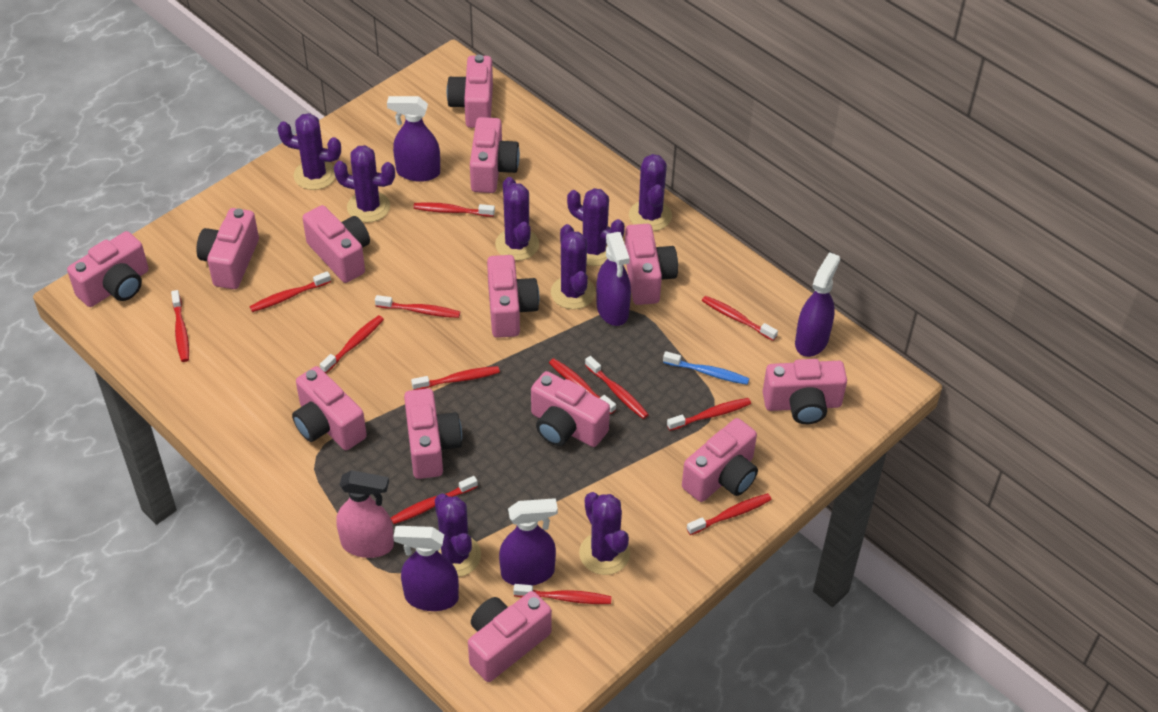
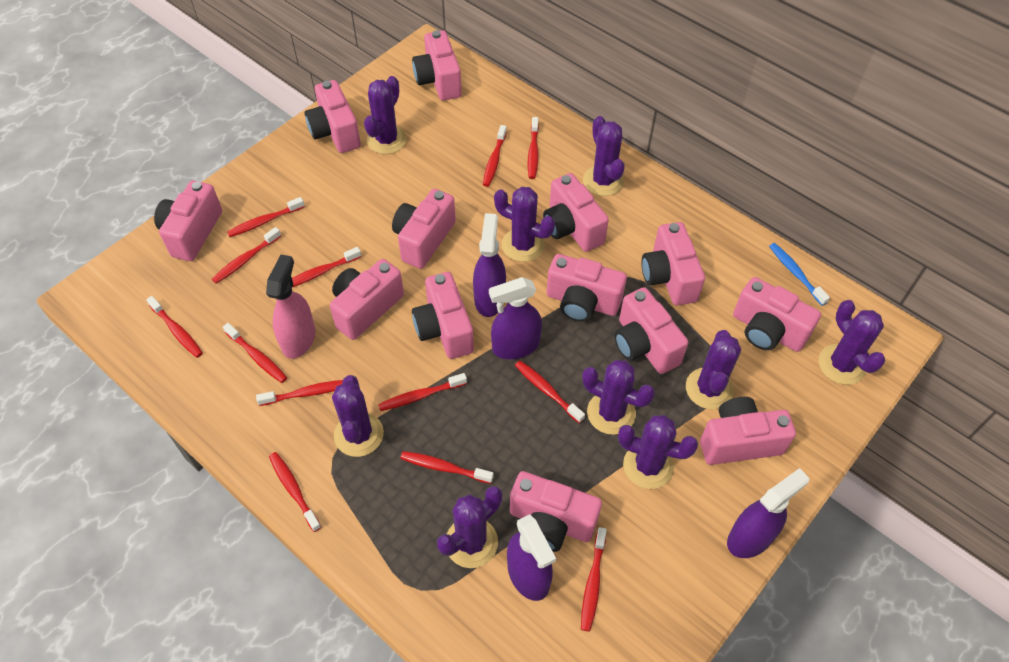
purple cactus: 8 -> 9
purple spray bottle: 5 -> 4

